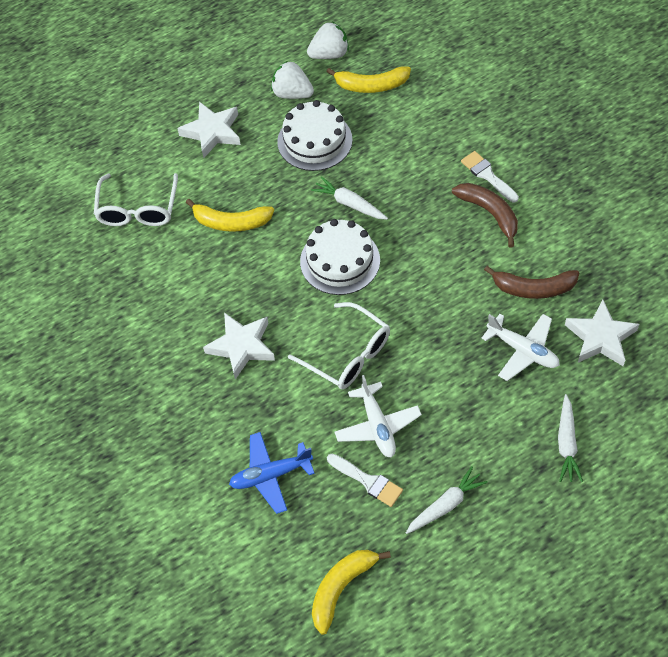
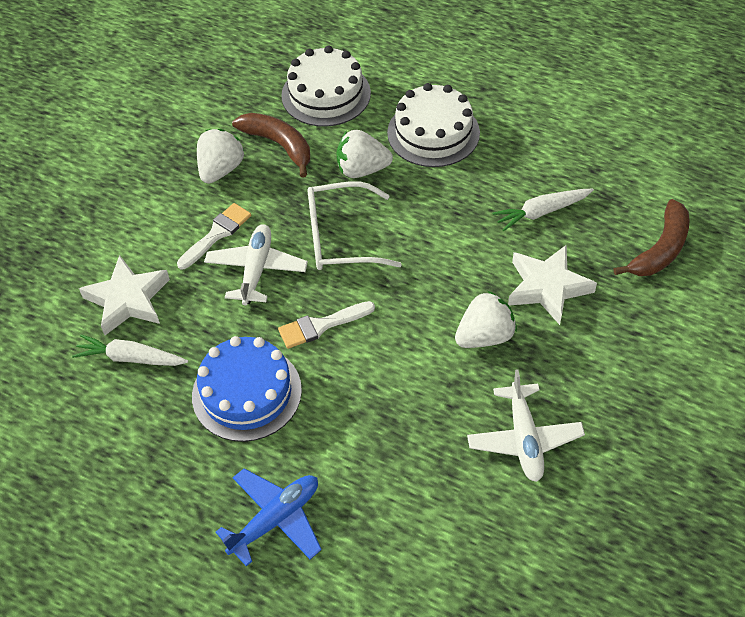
blue cake: 0 -> 1
white carrot: 3 -> 2
white glasses: 2 -> 1
white star: 3 -> 2
white strawberry: 2 -> 3
yellow banana: 3 -> 0

